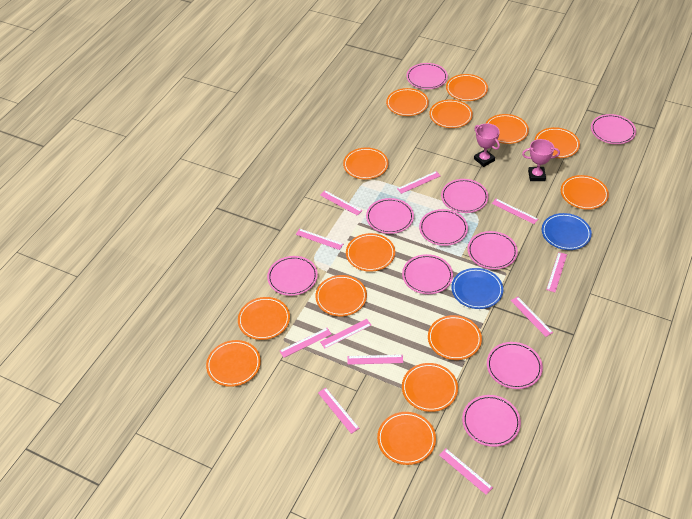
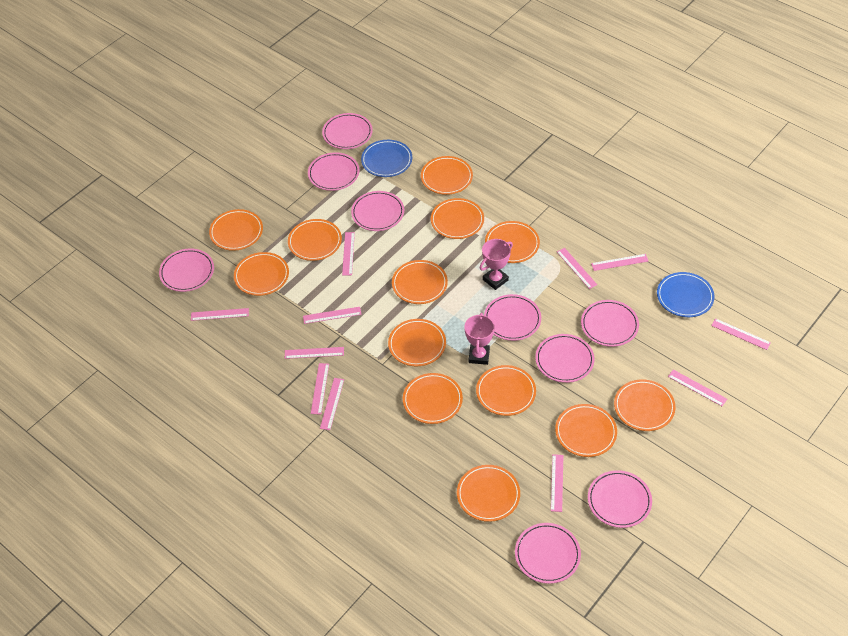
orange plate: 14 -> 13
pink plate: 10 -> 9

